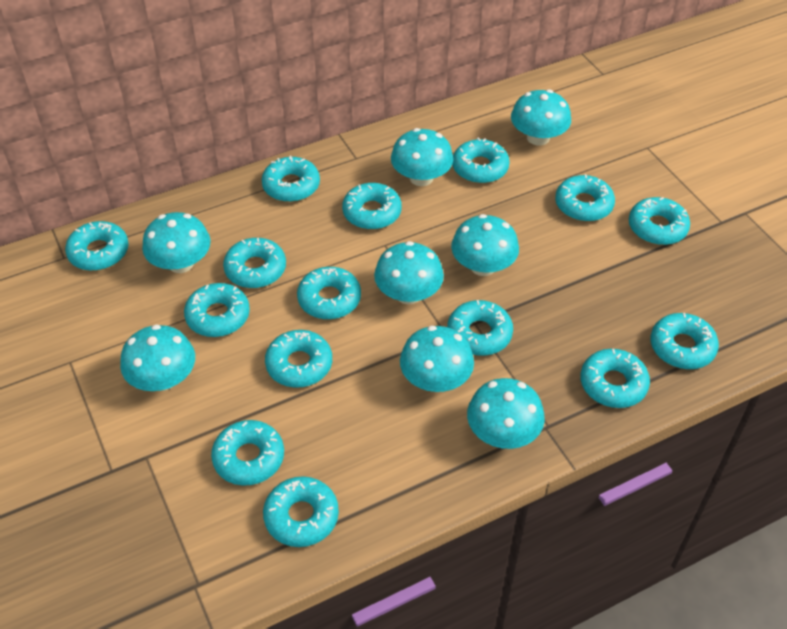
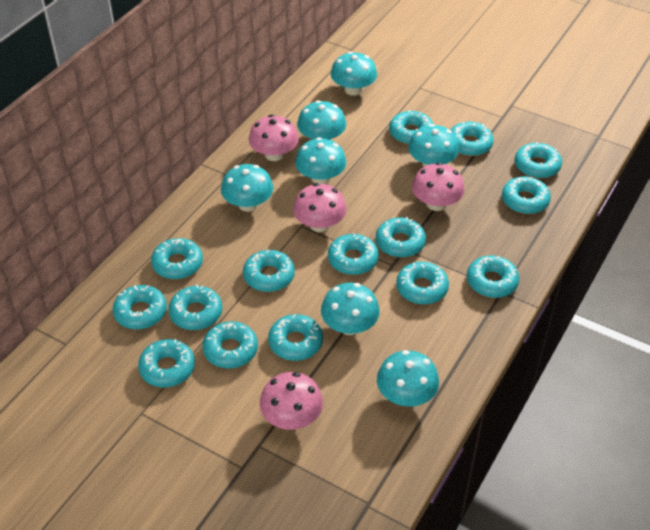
pink mushroom: 0 -> 4
turquoise mushroom: 8 -> 7

